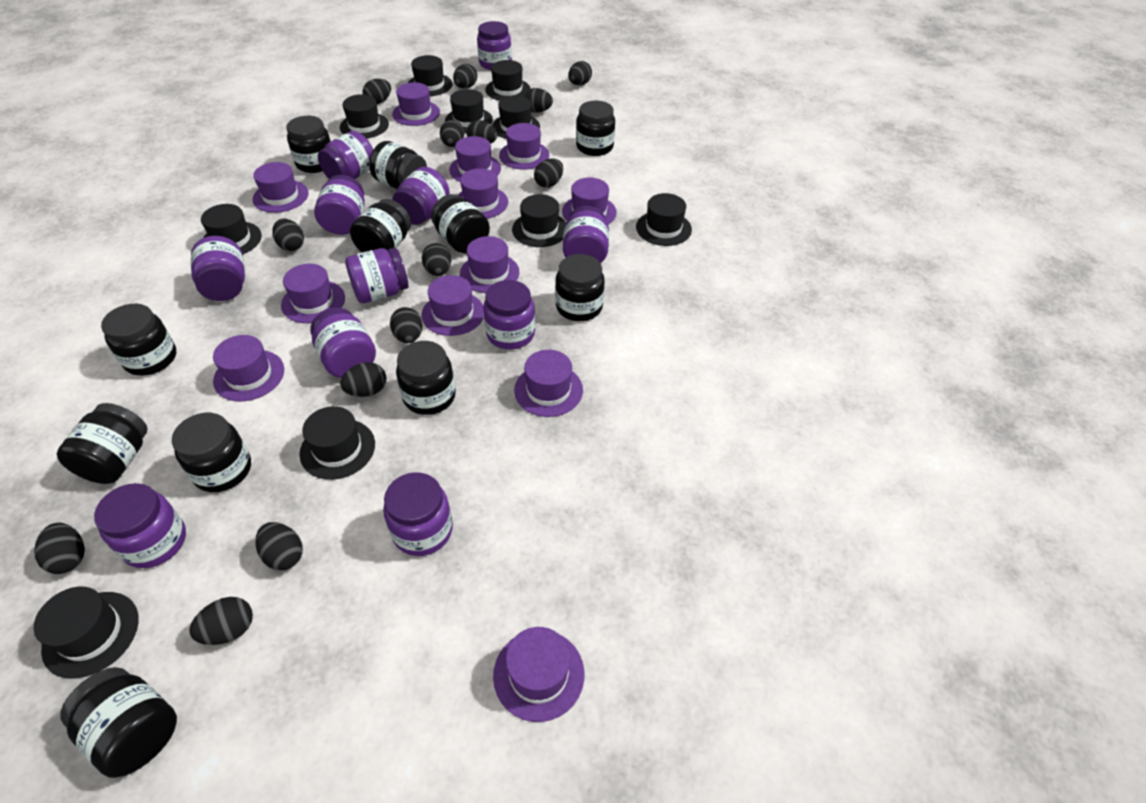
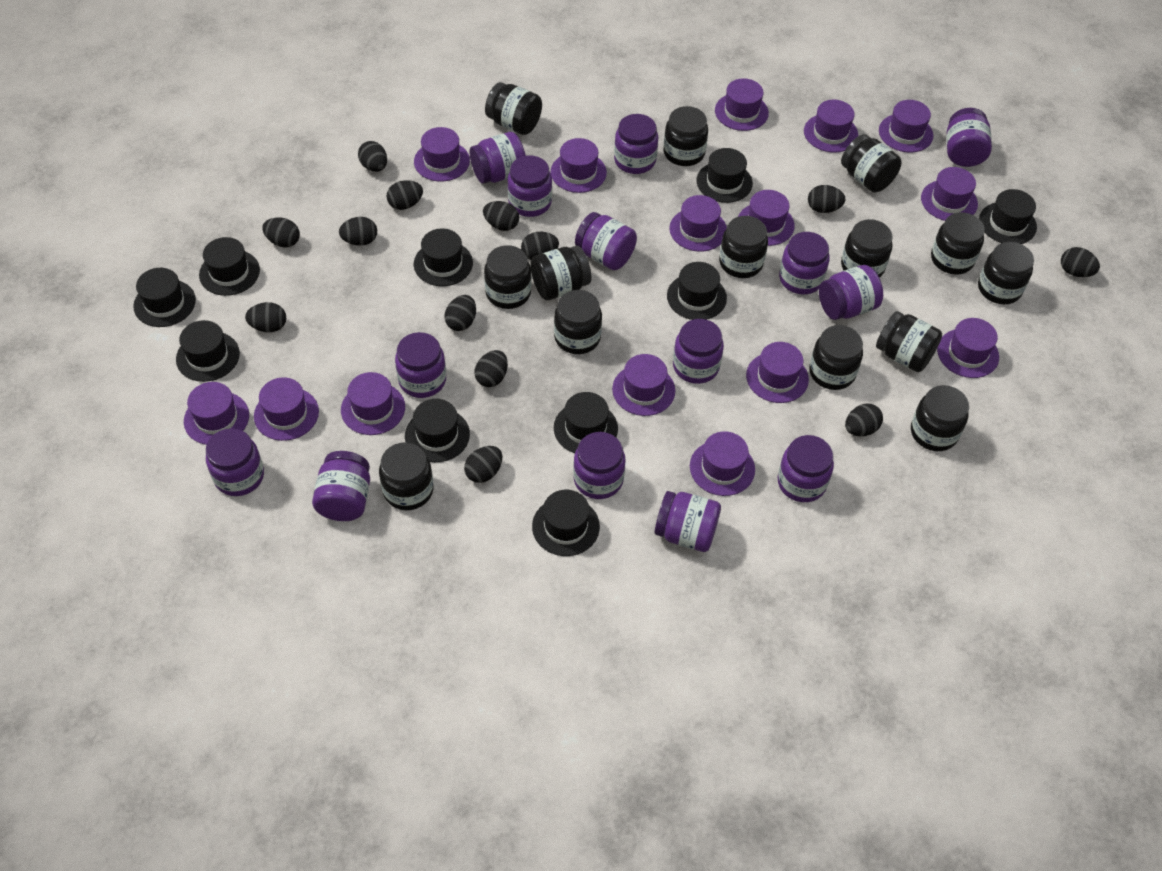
black egg: 14 -> 13
black jar: 11 -> 14
purple hat: 12 -> 15
purple jar: 11 -> 14

